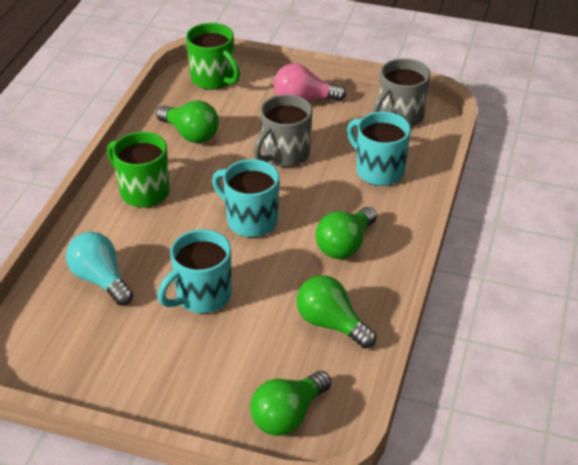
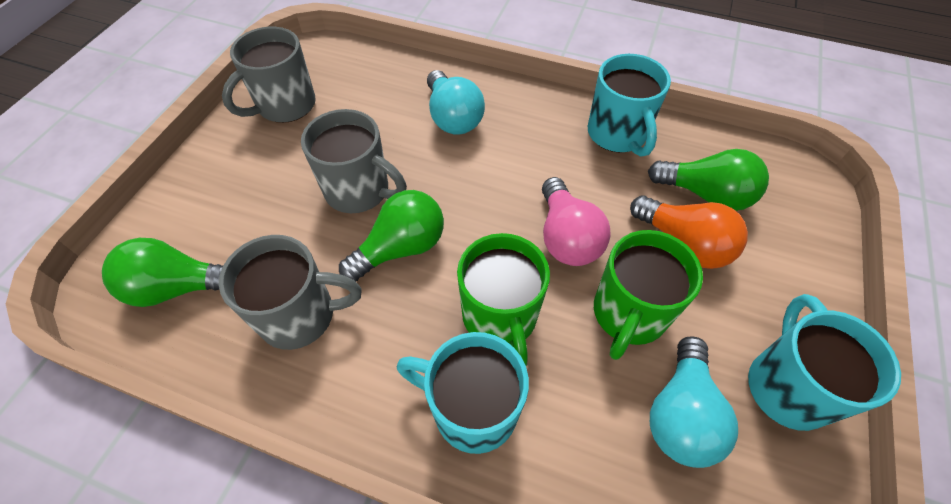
green light bulb: 4 -> 3
grey mug: 2 -> 3
orange light bulb: 0 -> 1
turquoise light bulb: 1 -> 2

